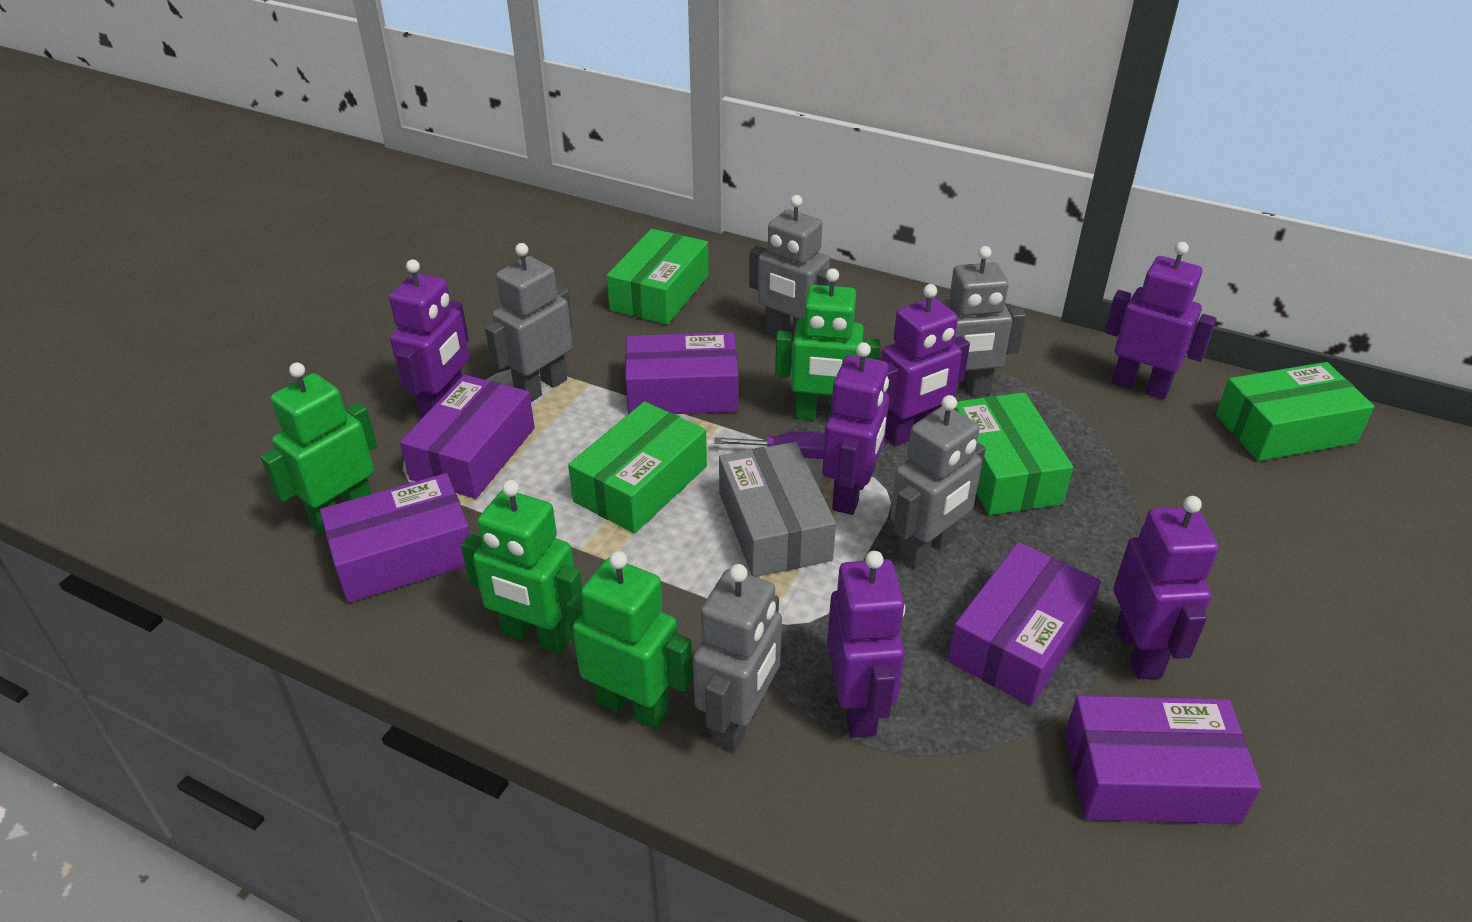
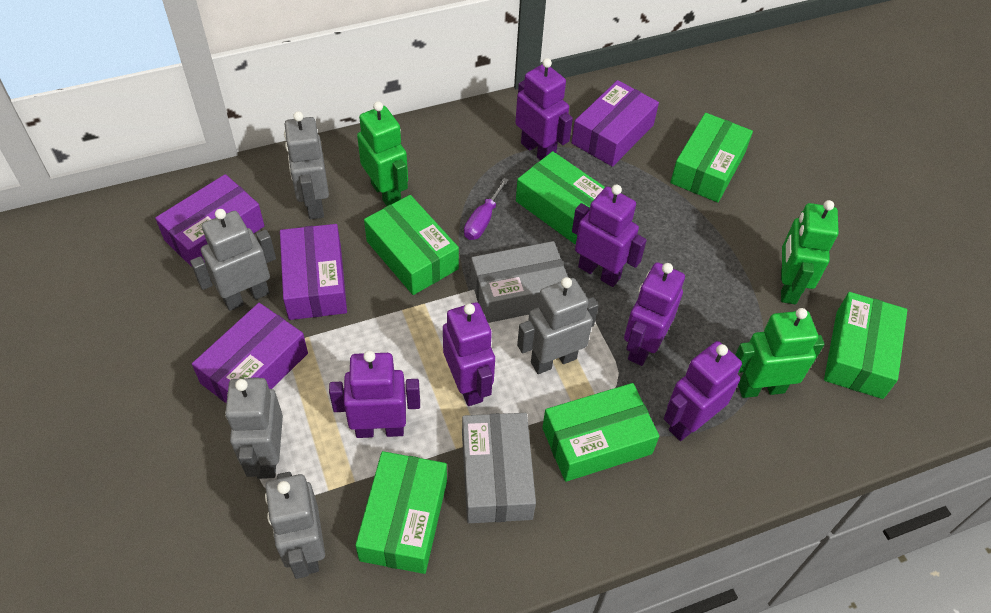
green box: 4 -> 6
green robot: 4 -> 3
grey box: 1 -> 2
purple box: 5 -> 4

